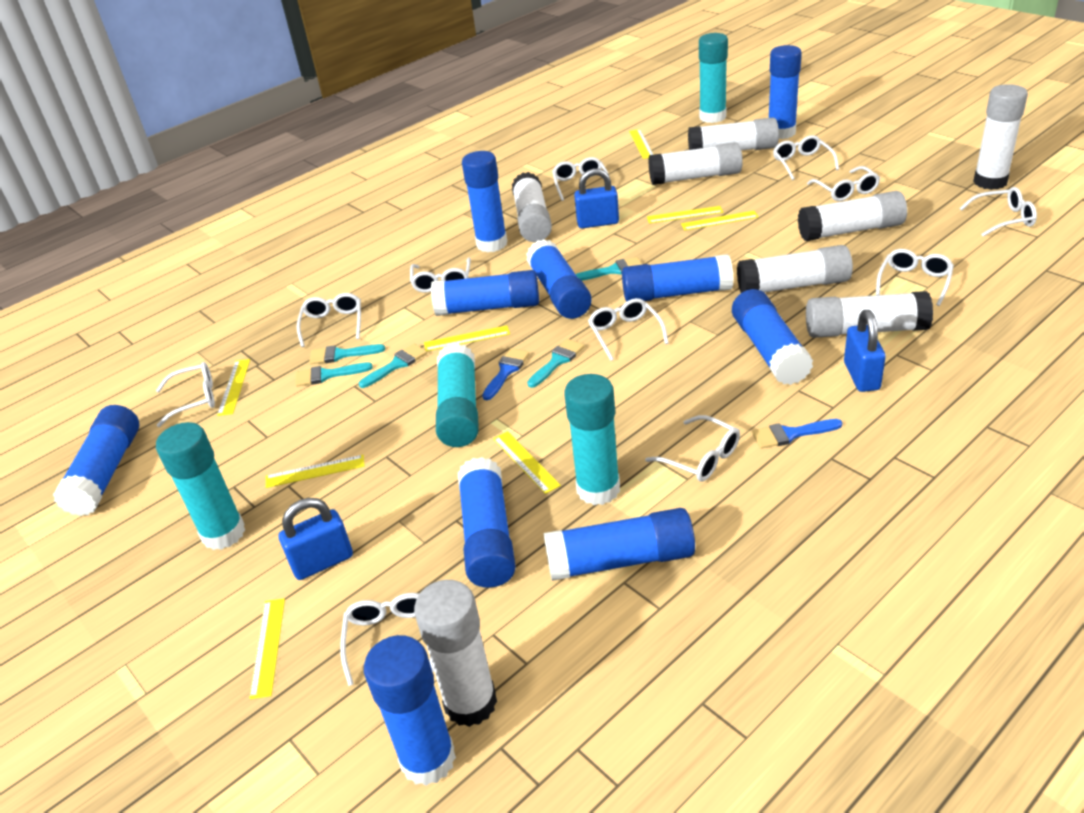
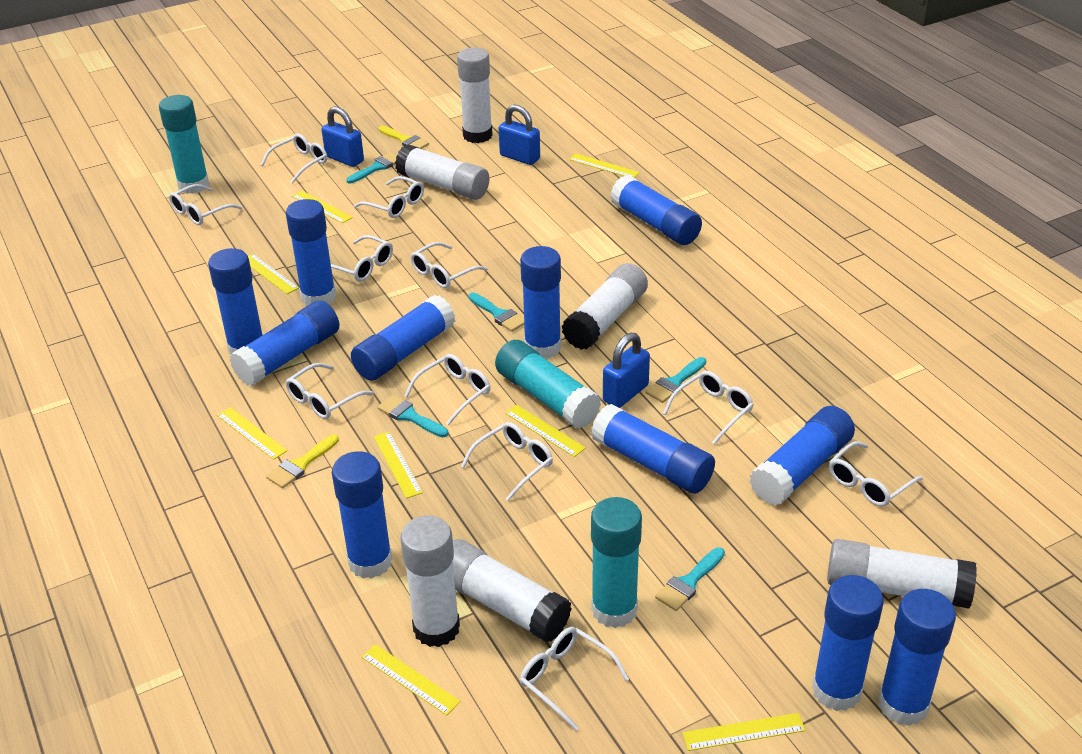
blue brush: 2 -> 0
blue glue stick: 10 -> 11
turquoise glue stick: 4 -> 3
white glue stick: 8 -> 6
yellow brush: 0 -> 2

